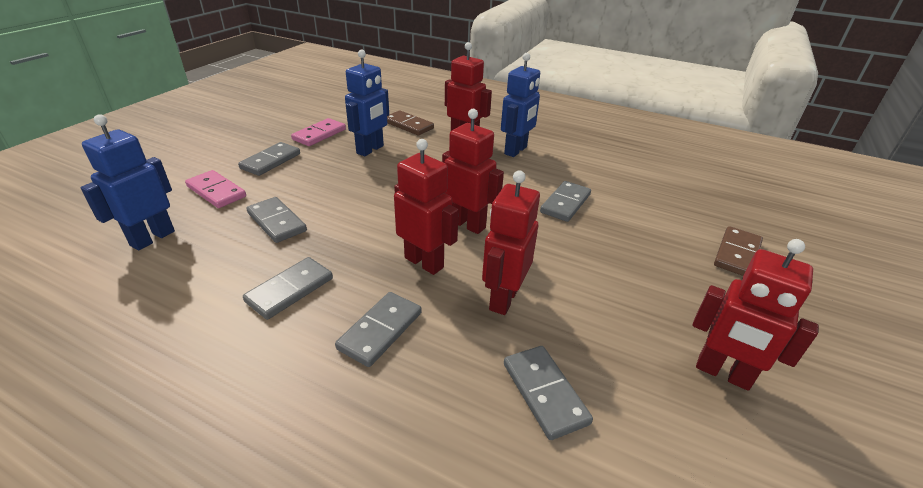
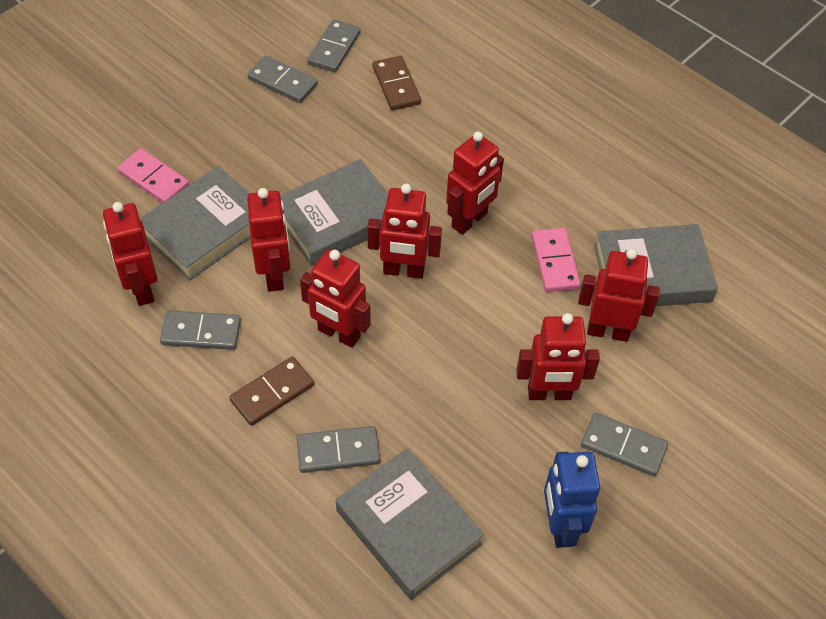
blue robot: 3 -> 1
grey book: 0 -> 4
grey domino: 6 -> 5
red robot: 5 -> 7

